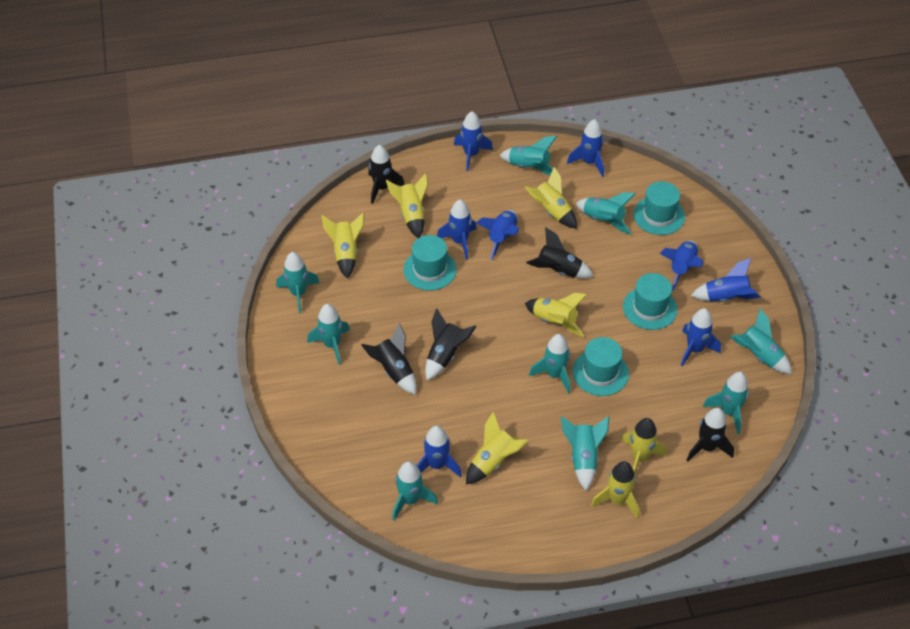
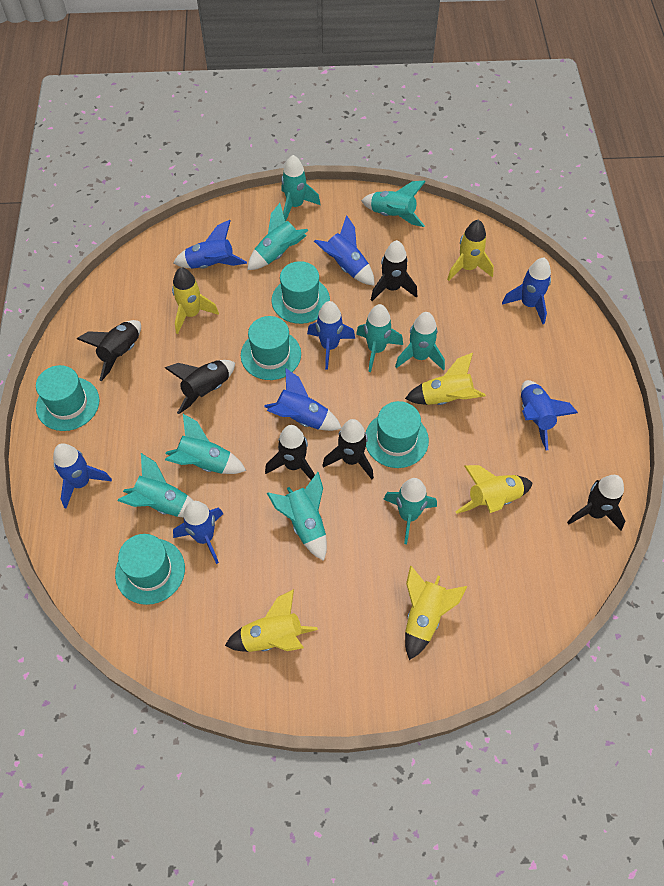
black rocket: 5 -> 6
turquoise hat: 4 -> 5
yellow rocket: 7 -> 6

